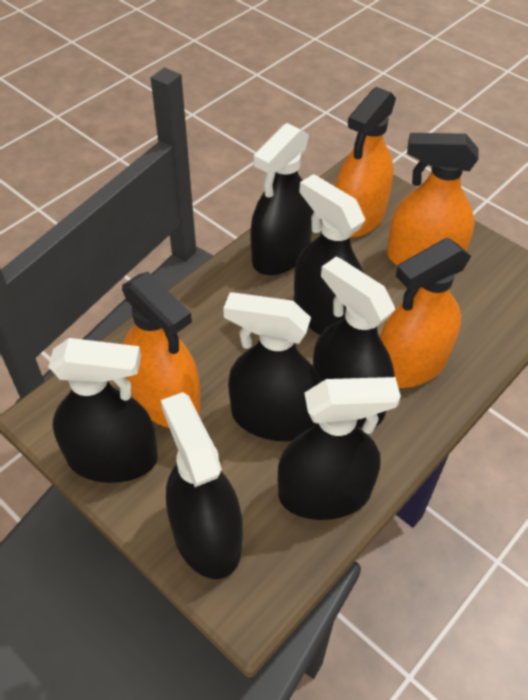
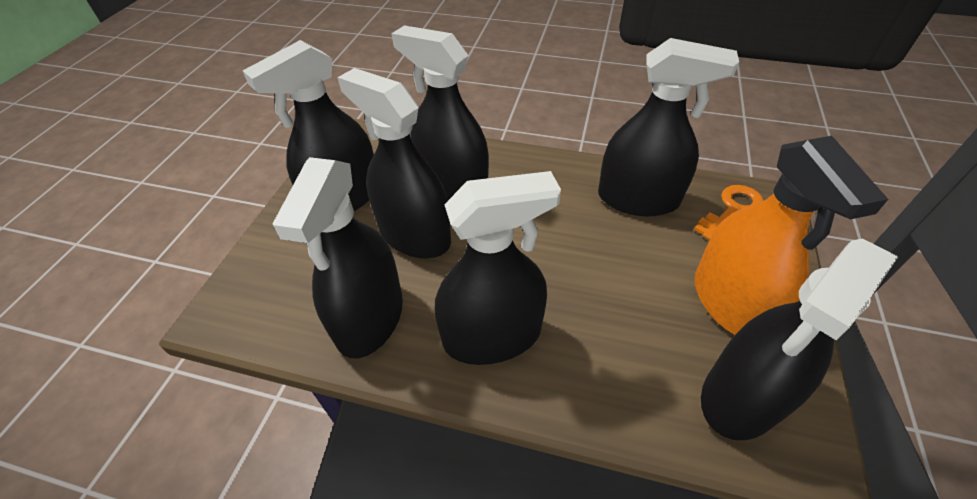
orange key: 0 -> 1
orange spray bottle: 4 -> 1

